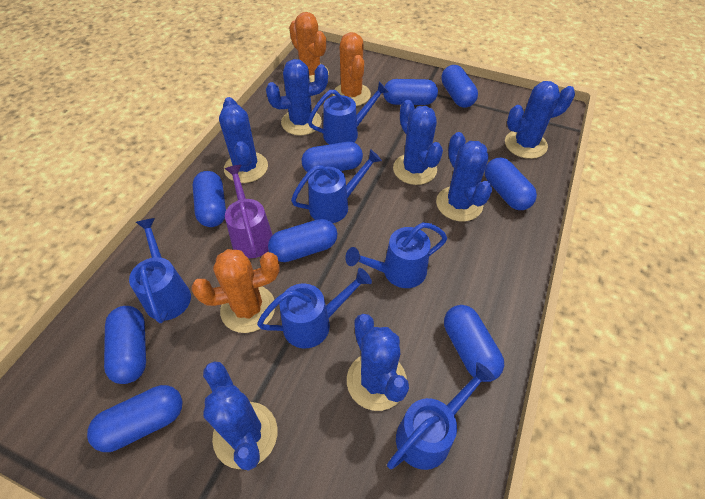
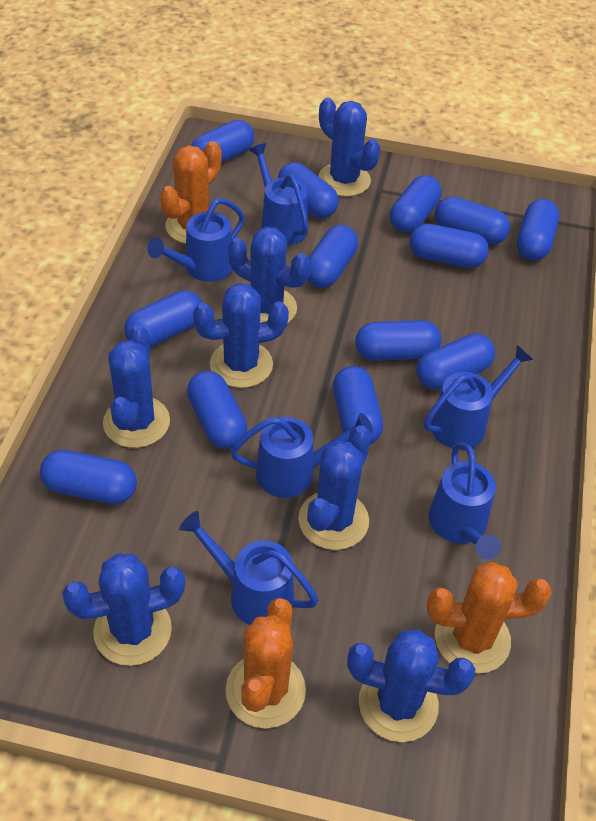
blue capsule: 9 -> 13
purple watering can: 1 -> 0

